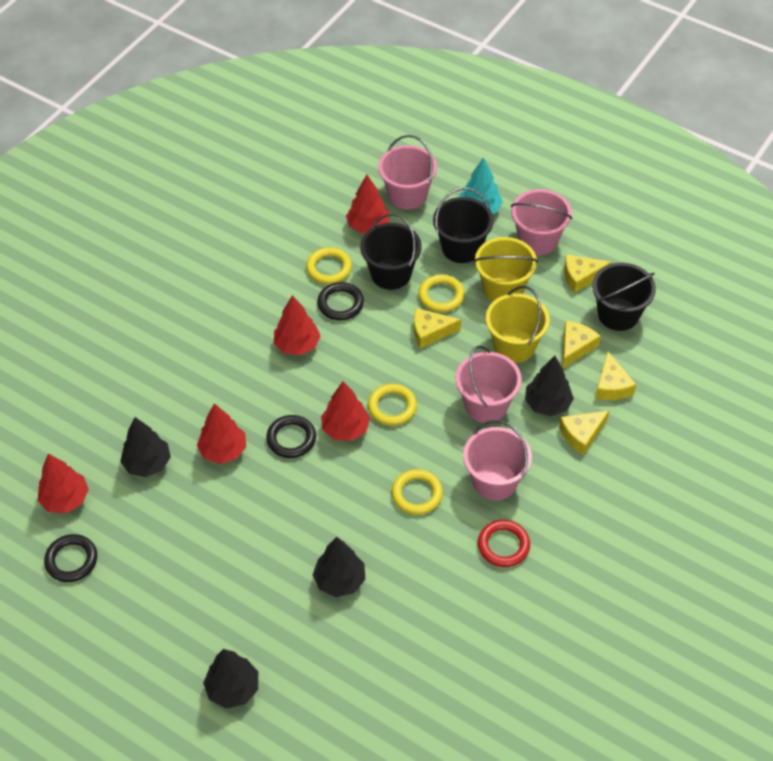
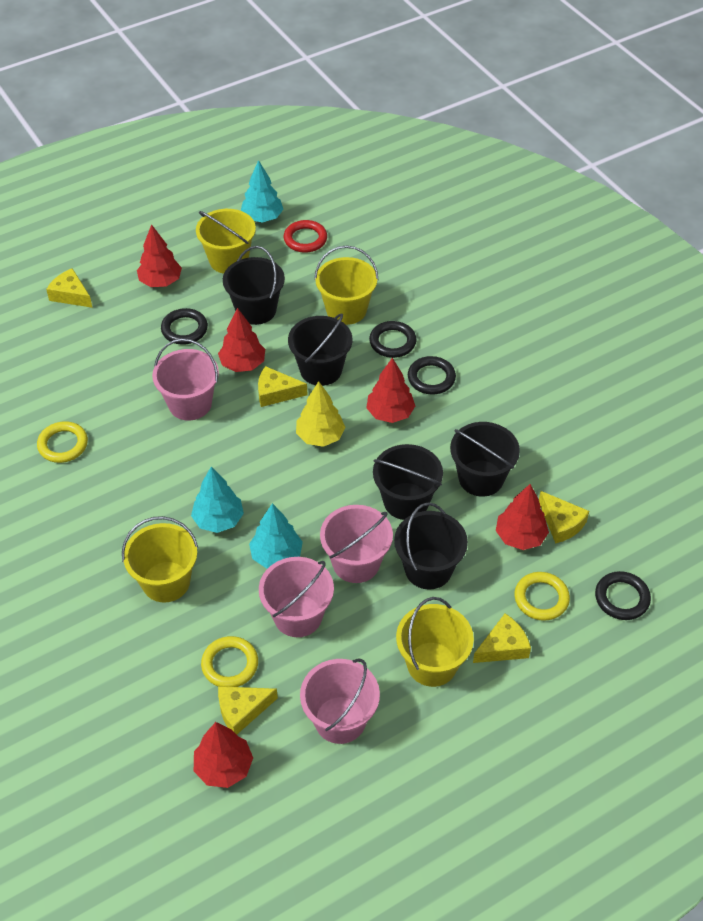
black bucket: 3 -> 5
black ring: 3 -> 4
black tree: 4 -> 0
turquoise tree: 1 -> 3
yellow bucket: 2 -> 4
yellow ring: 4 -> 3
yellow tree: 0 -> 1

